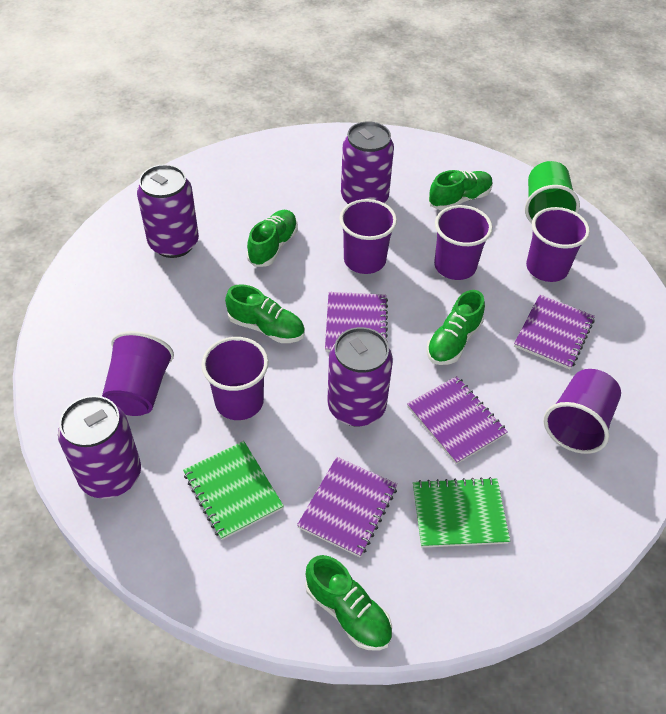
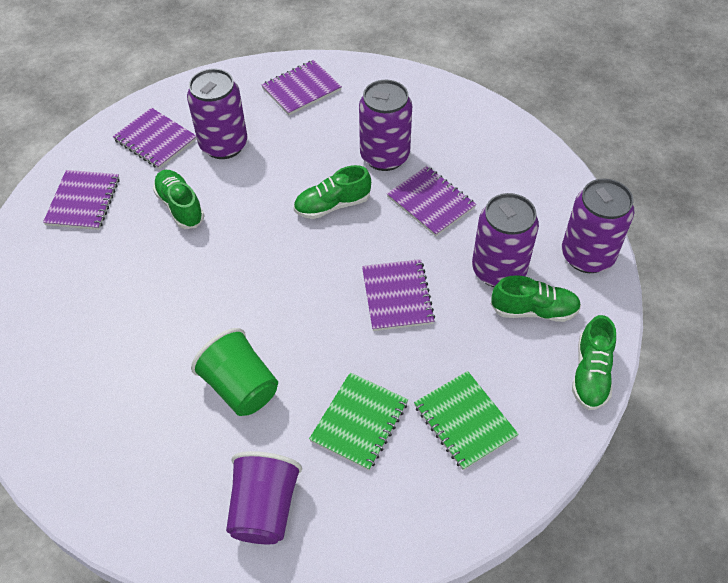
green shoe: 5 -> 4
purple cup: 6 -> 1
purple notebook: 4 -> 5

